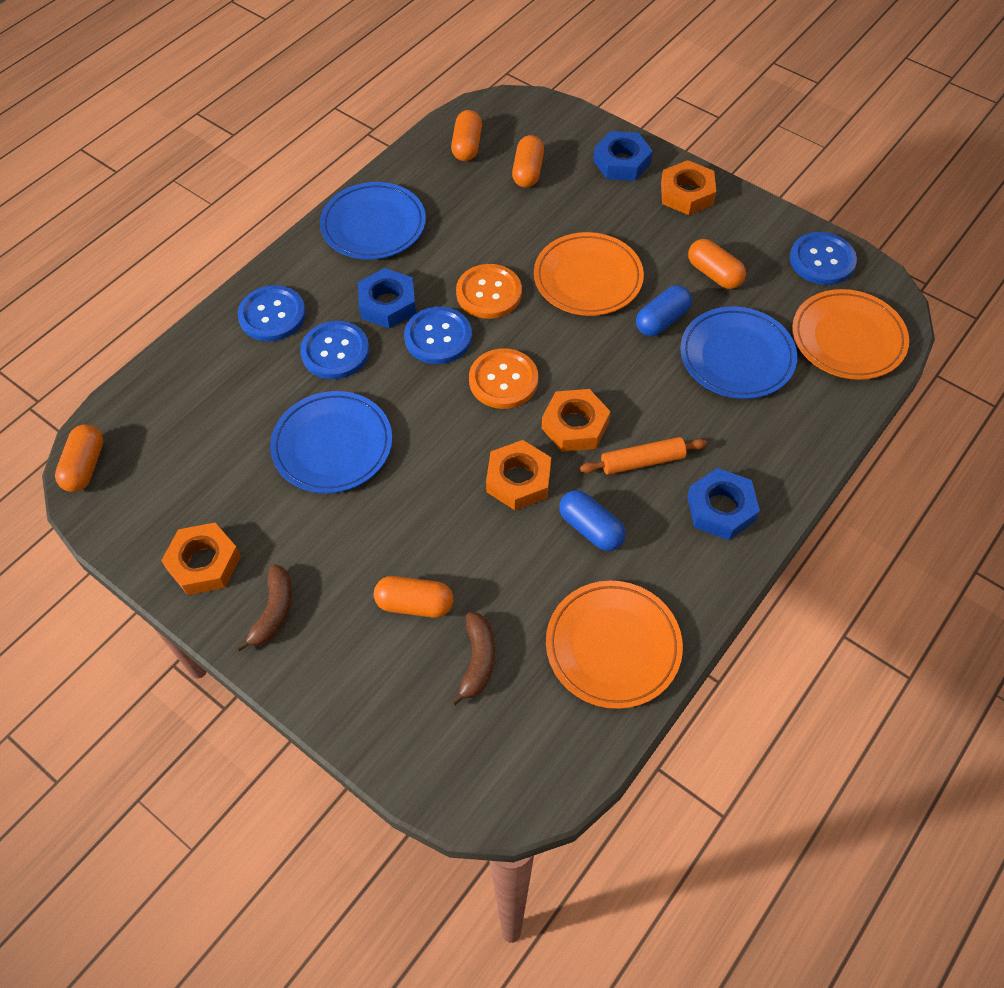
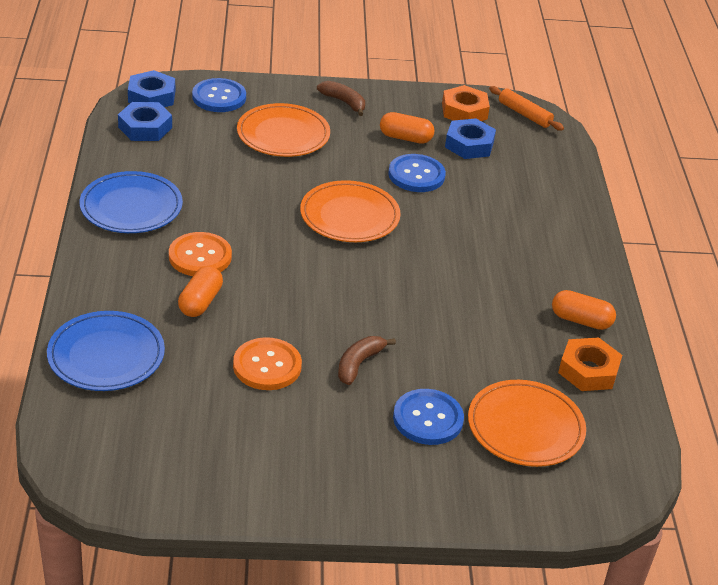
blue button: 4 -> 3
blue capsule: 2 -> 0
blue plate: 3 -> 2
orange capsule: 5 -> 3
orange nut: 4 -> 2

